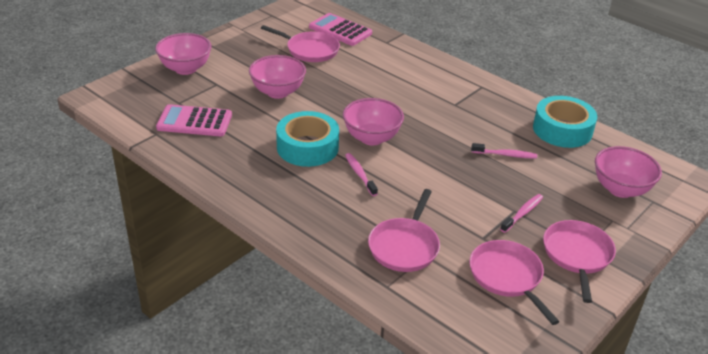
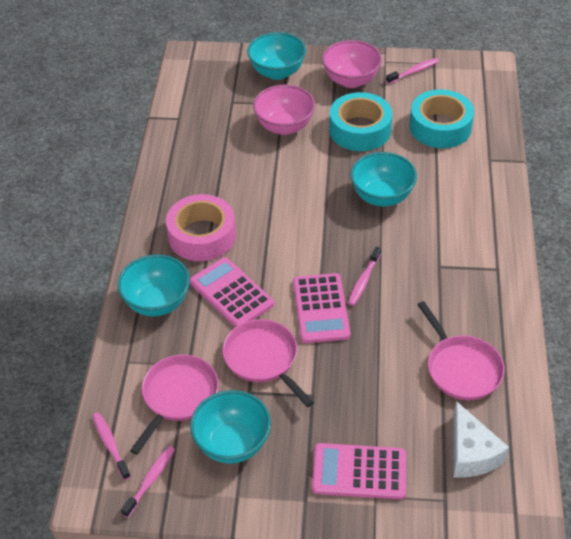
pink bowl: 4 -> 2
pink calculator: 2 -> 3
pink pan: 4 -> 3
pink tape: 0 -> 1
pink toothbrush: 3 -> 4
turquoise bowl: 0 -> 4
white cheese: 0 -> 1

